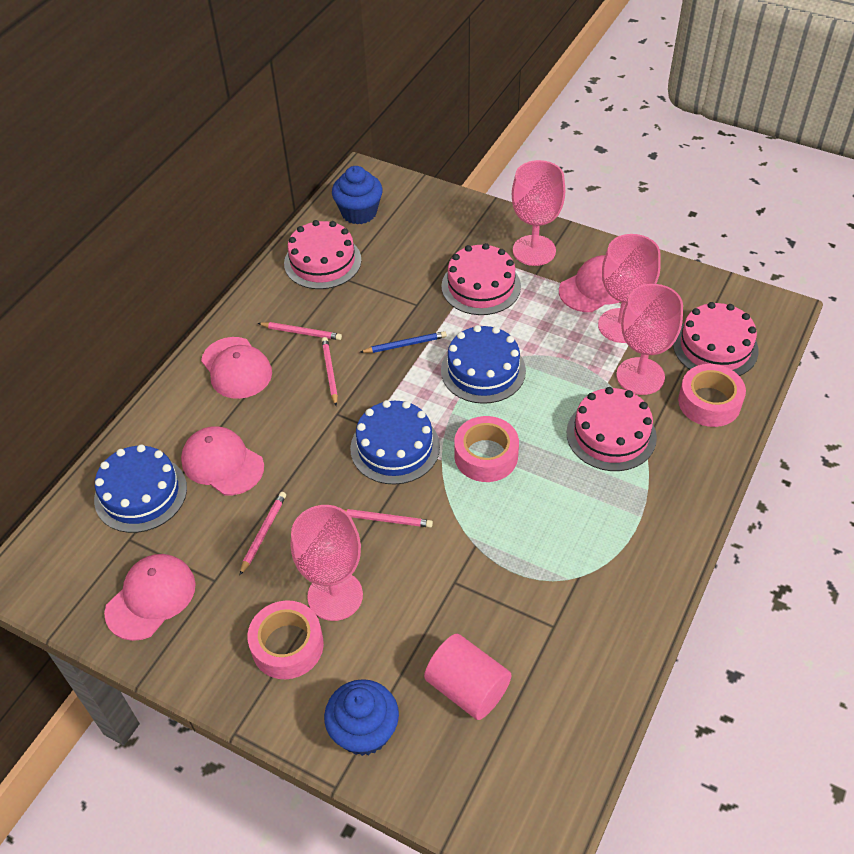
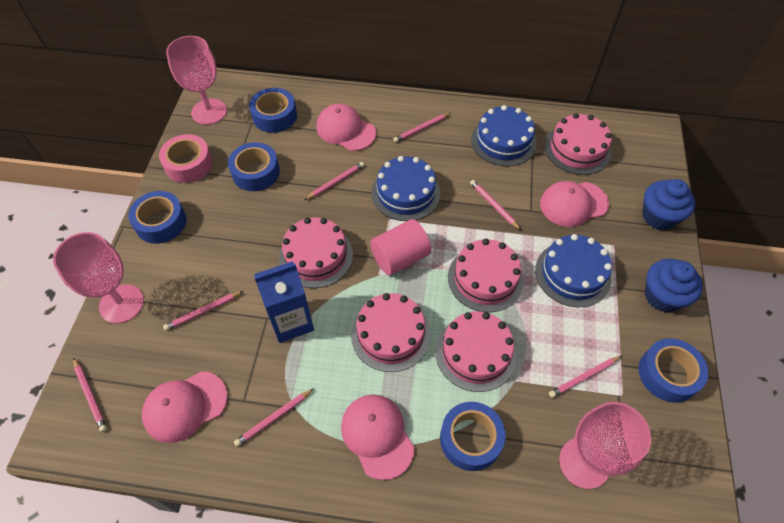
blue carton: 0 -> 1
blue pencil: 1 -> 0
blue tape: 0 -> 5
pink cake: 4 -> 5
pink goblet: 4 -> 3
pink pencil: 4 -> 7
pink tape: 3 -> 1

